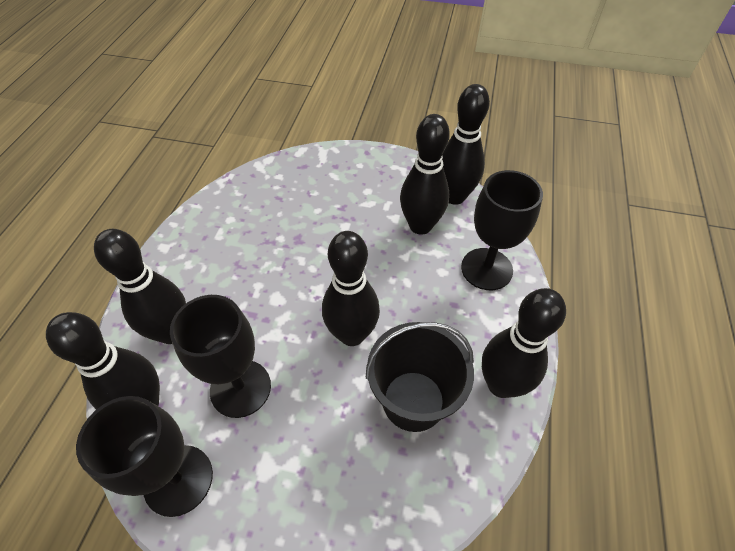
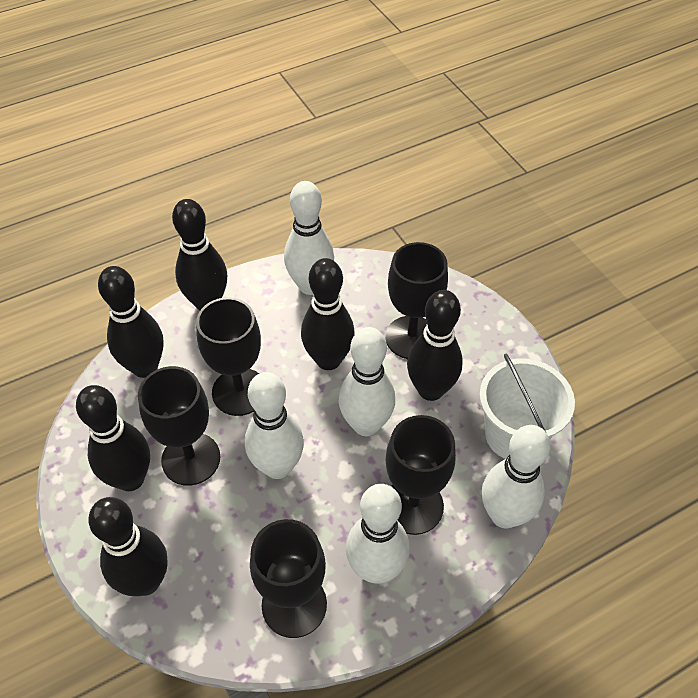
black bucket: 1 -> 0
black goblet: 3 -> 5
white bowling pin: 0 -> 5
white bucket: 0 -> 1

